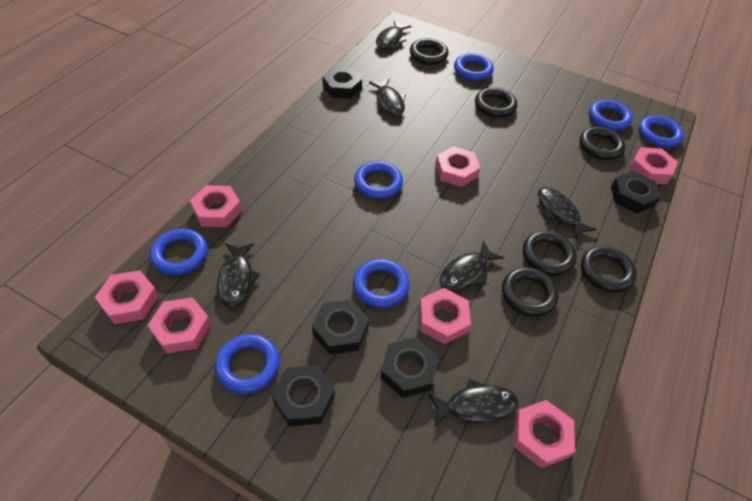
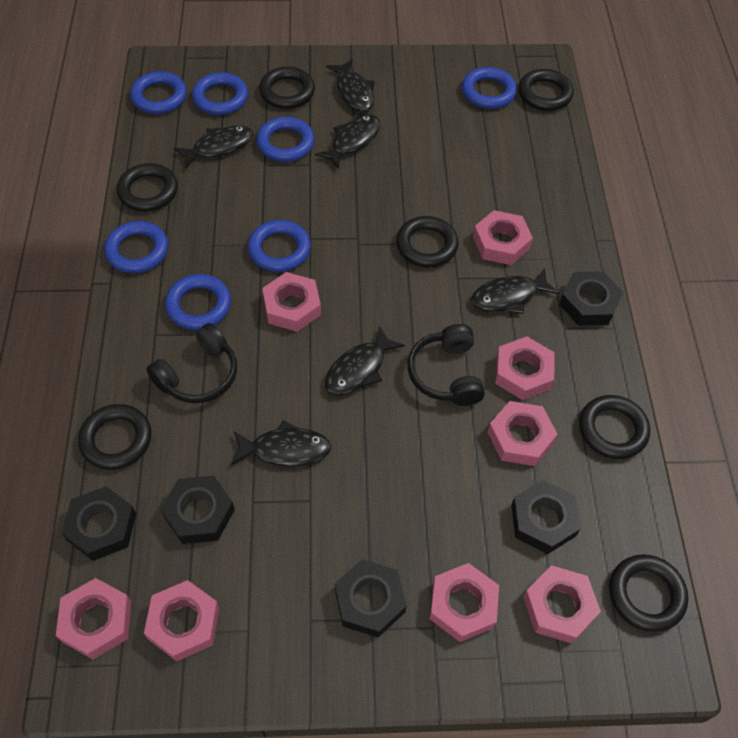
black headphones: 0 -> 2
black ring: 6 -> 7
pink nut: 7 -> 8

